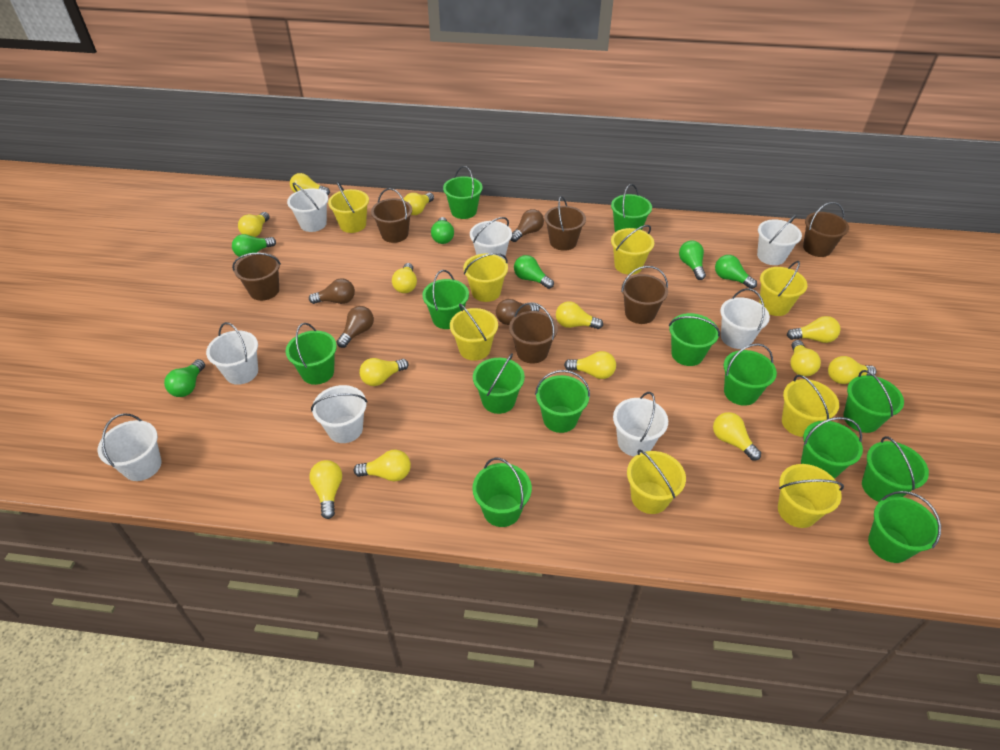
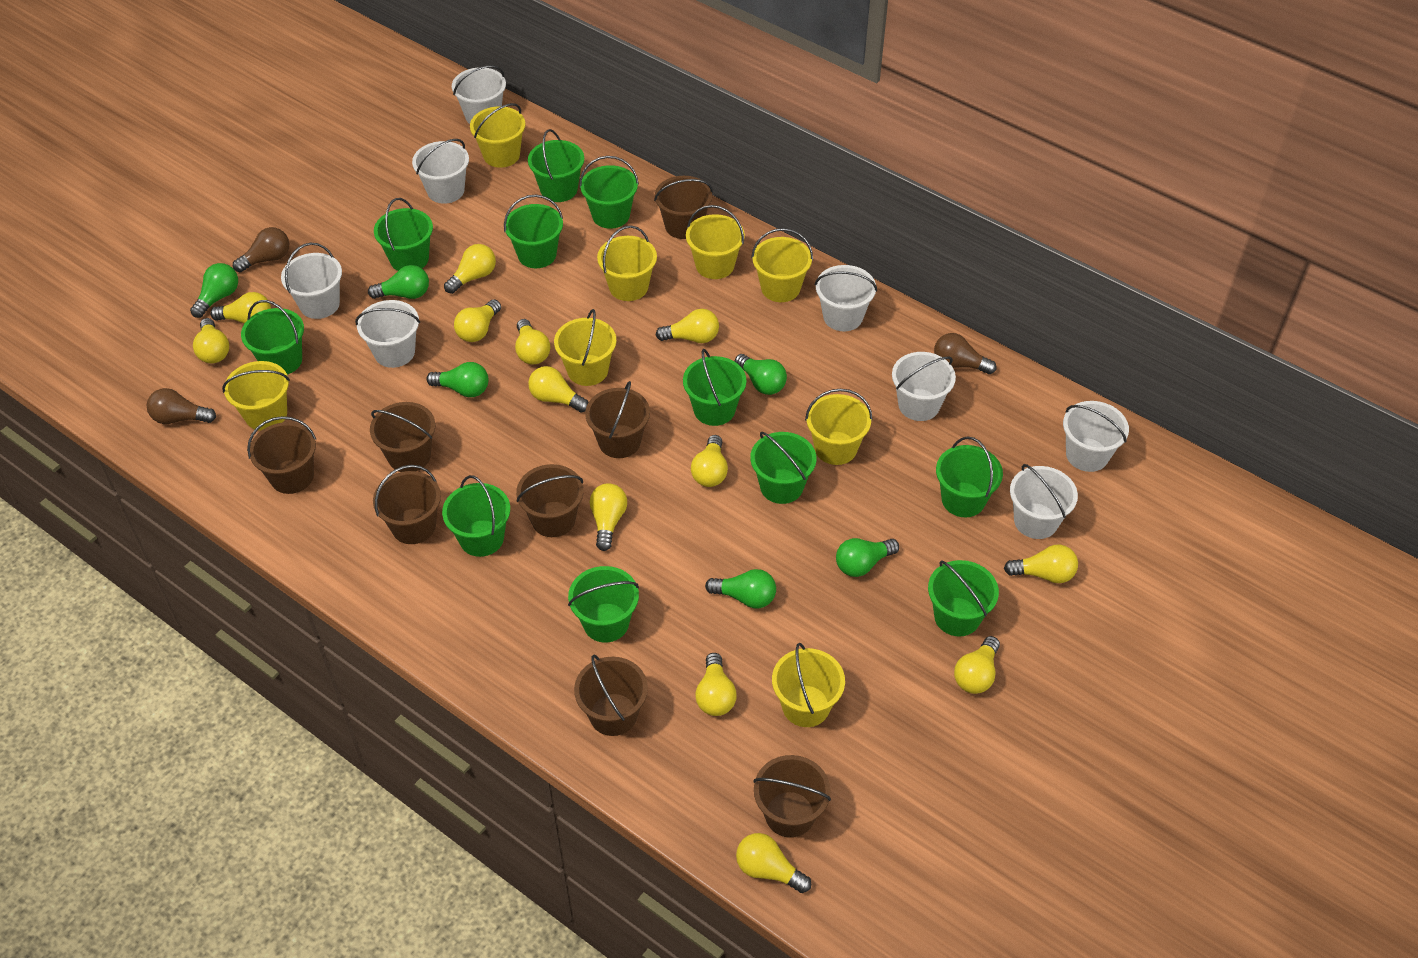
brown bucket: 6 -> 8
brown light bulb: 4 -> 3
green bucket: 13 -> 11

